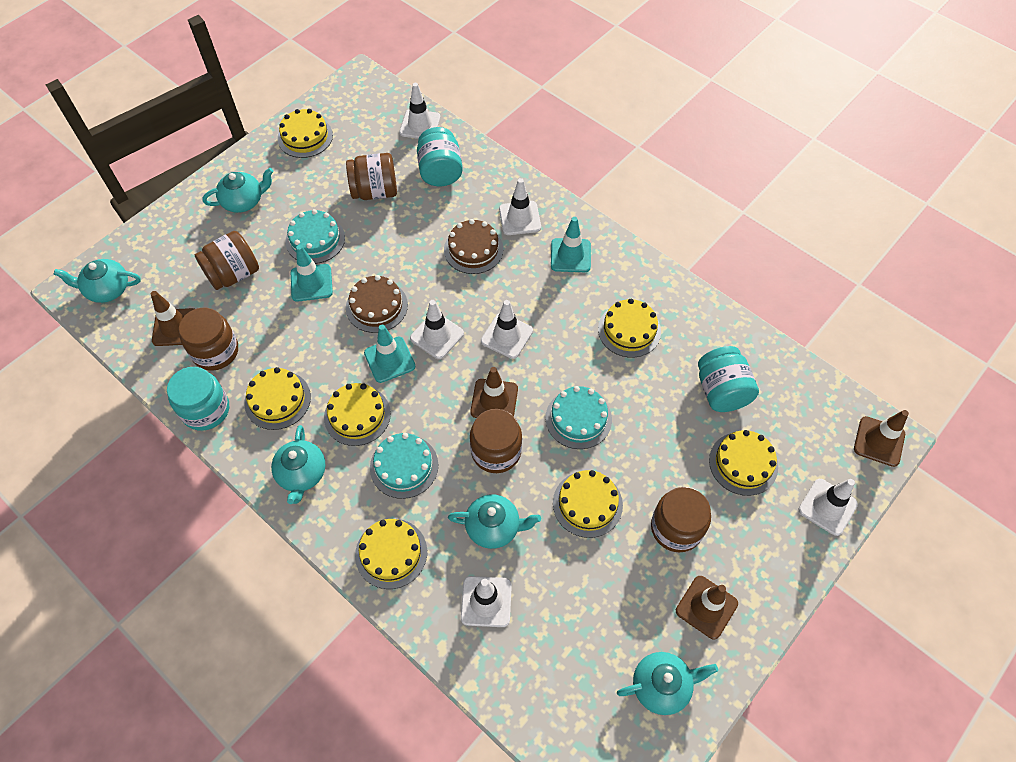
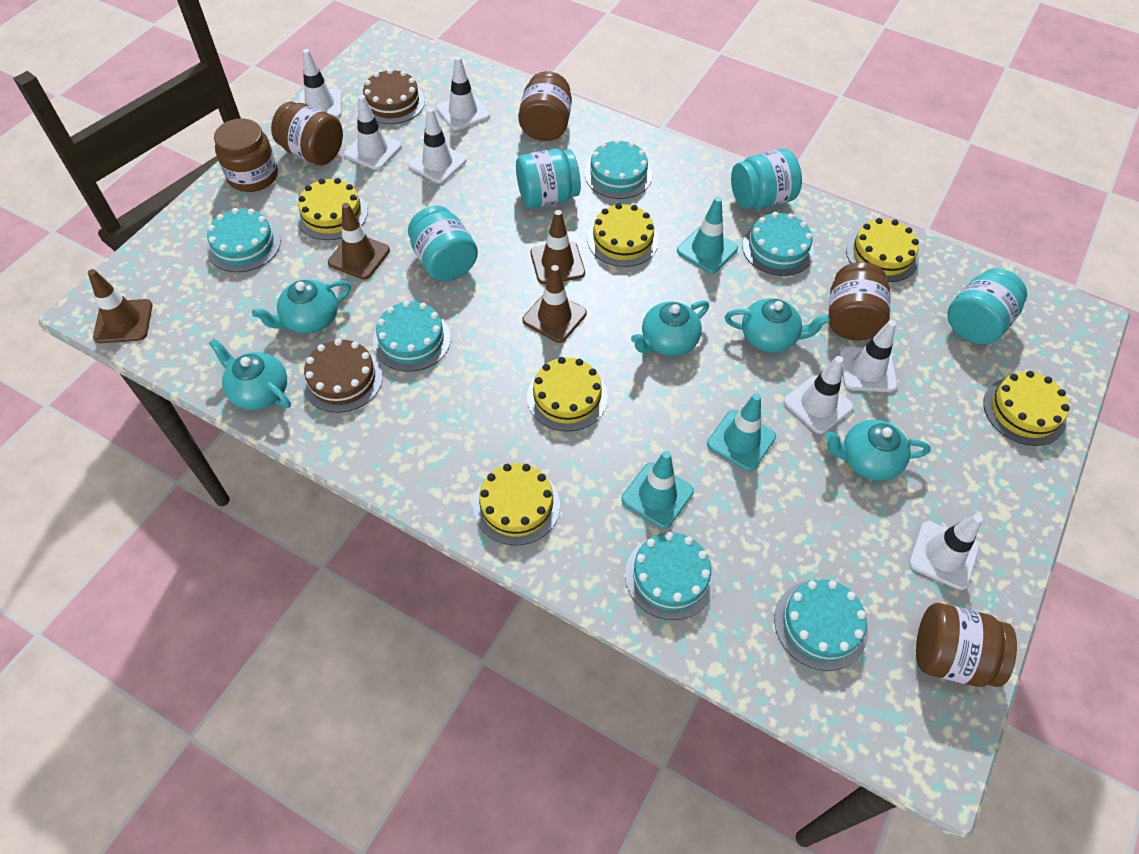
turquoise cake: 3 -> 6
turquoise jar: 3 -> 4
white traffic cone: 6 -> 7
yellow cake: 7 -> 6

